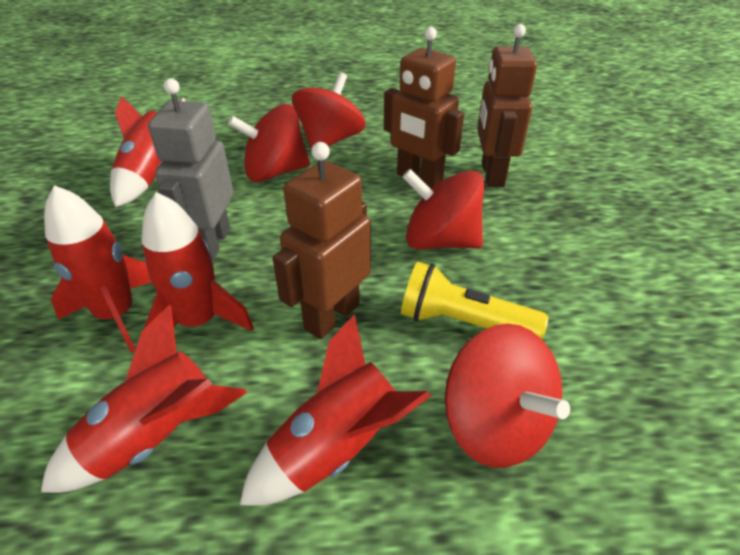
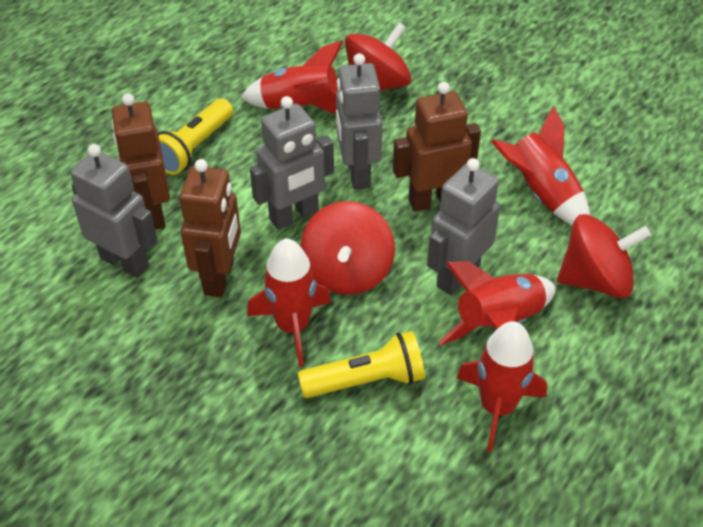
grey robot: 1 -> 4
red spinning top: 4 -> 3
yellow flashlight: 1 -> 2

